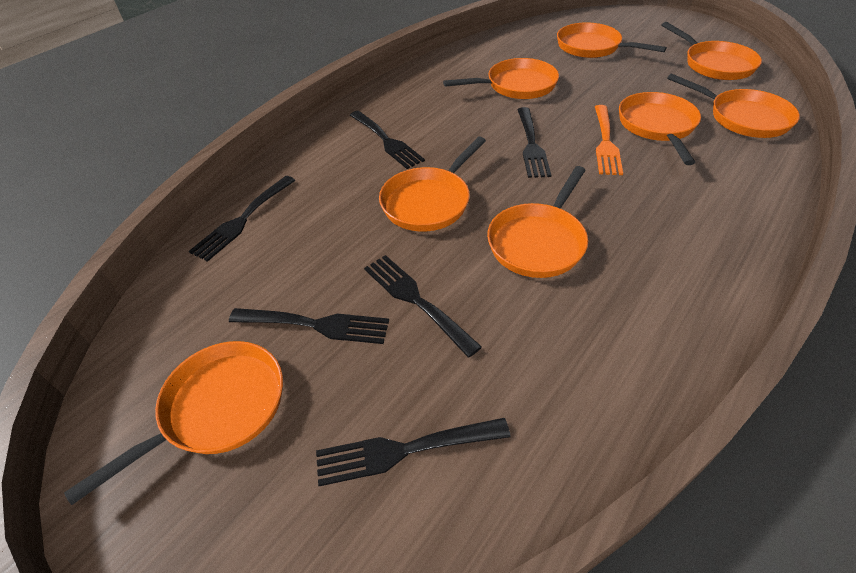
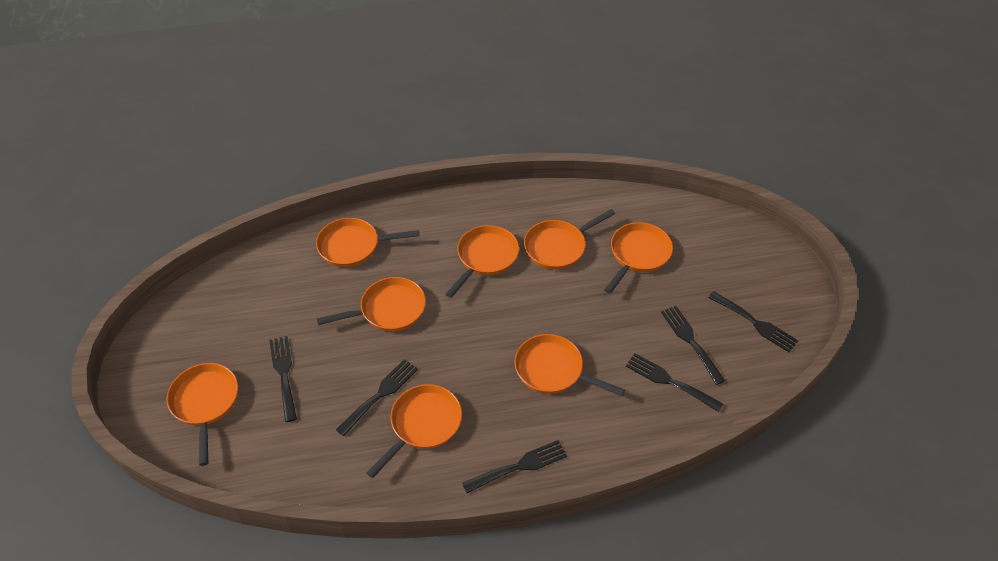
orange fork: 1 -> 0

